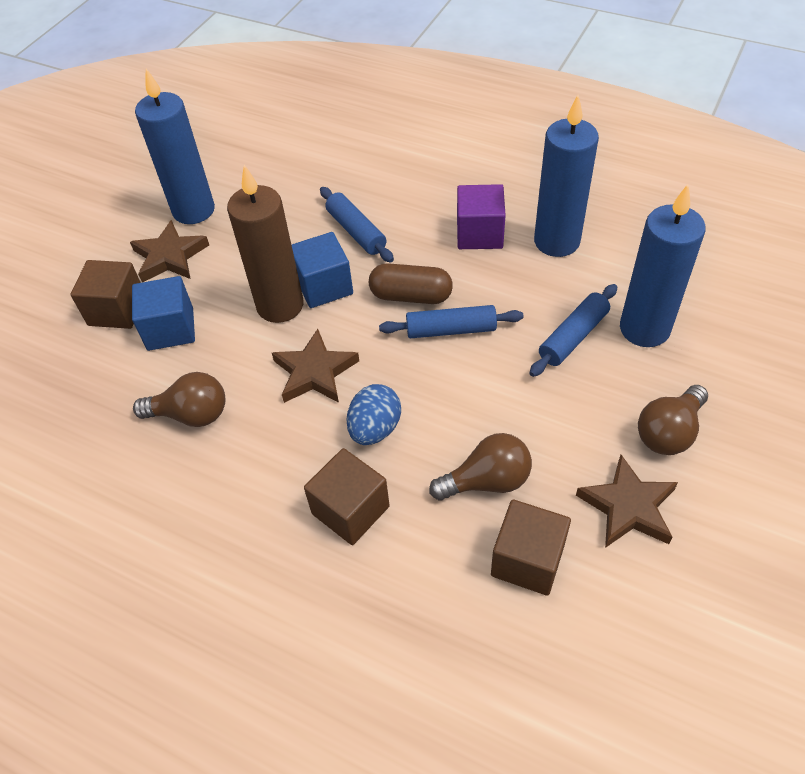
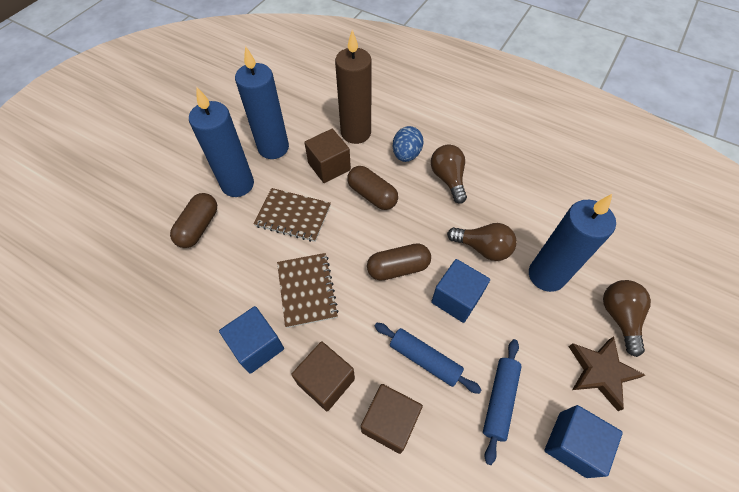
blue cube: 2 -> 3
blue rolling pin: 3 -> 2
brown capsule: 1 -> 3
brown notebook: 0 -> 2
brown star: 3 -> 1
purple cube: 1 -> 0

